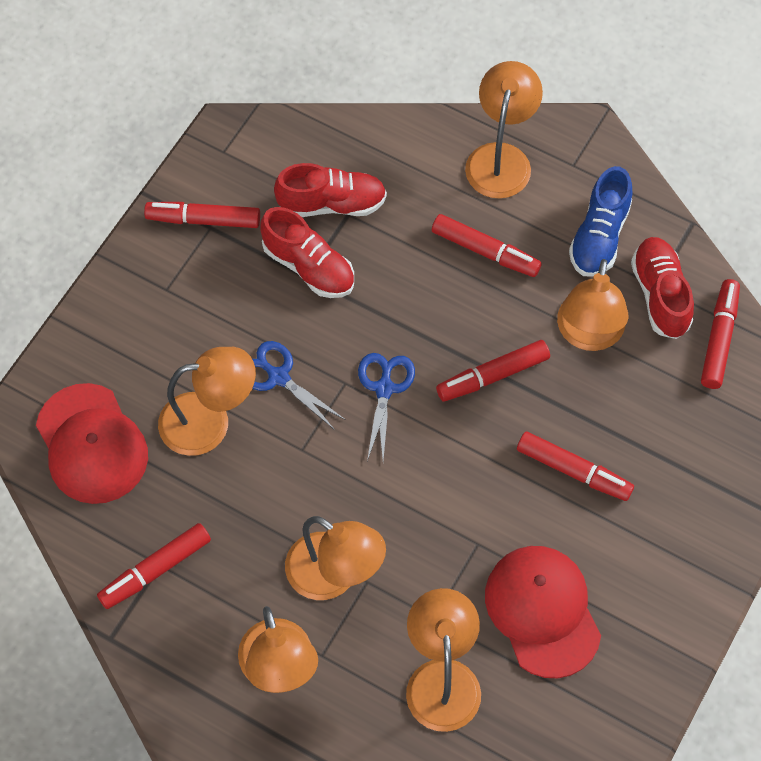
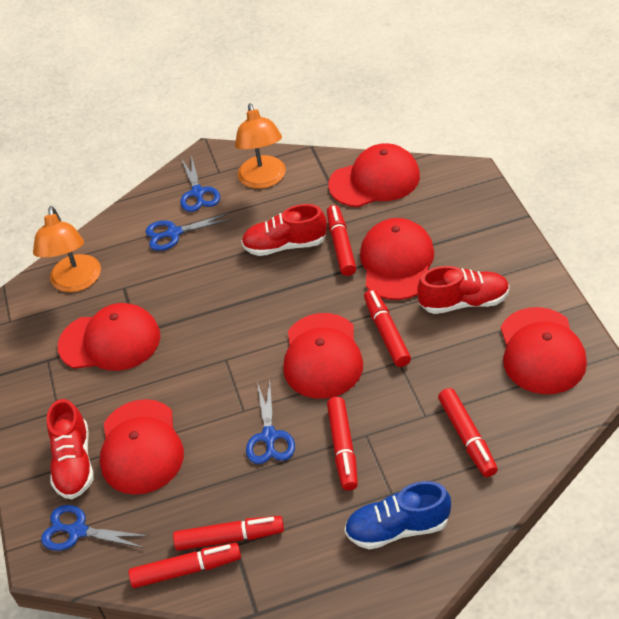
blue scissors: 2 -> 4
orange lamp: 6 -> 2
red cap: 2 -> 6

